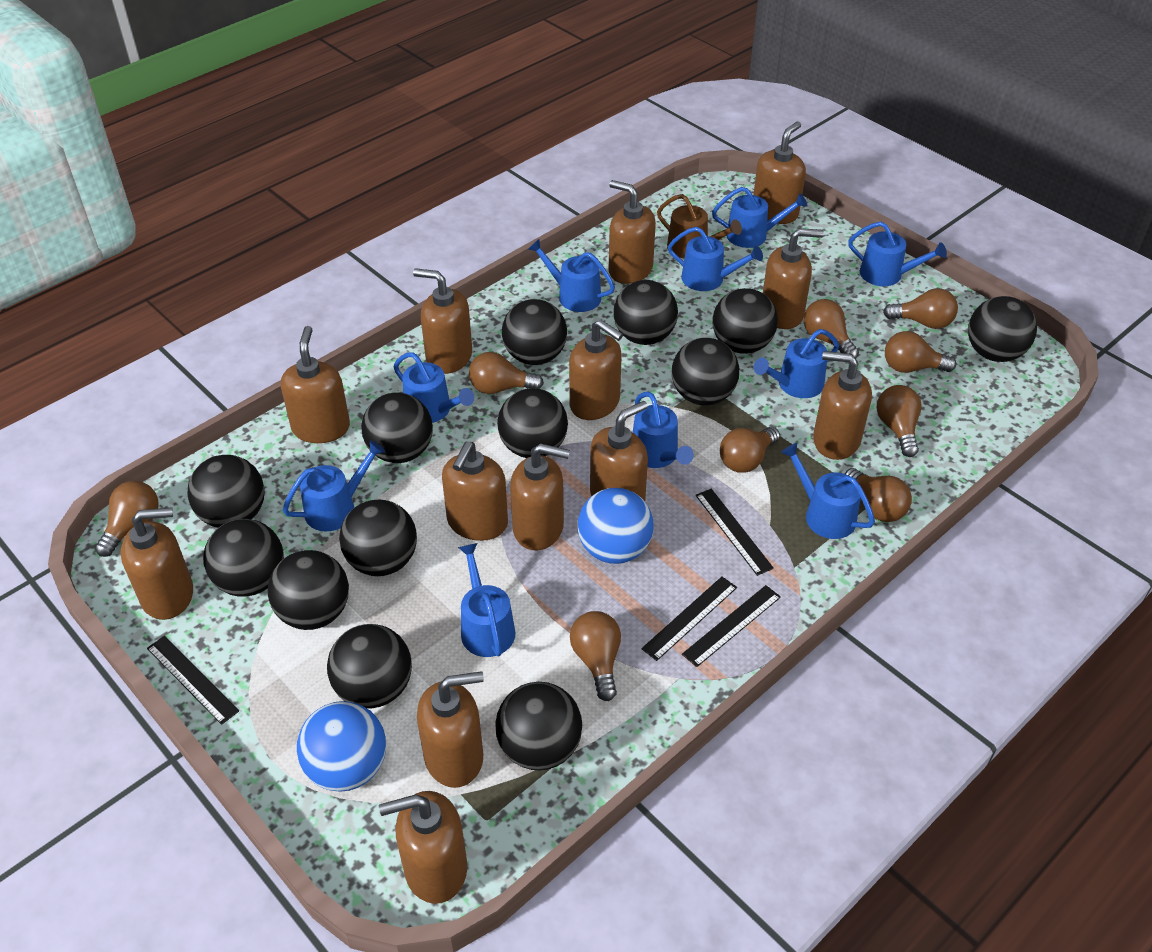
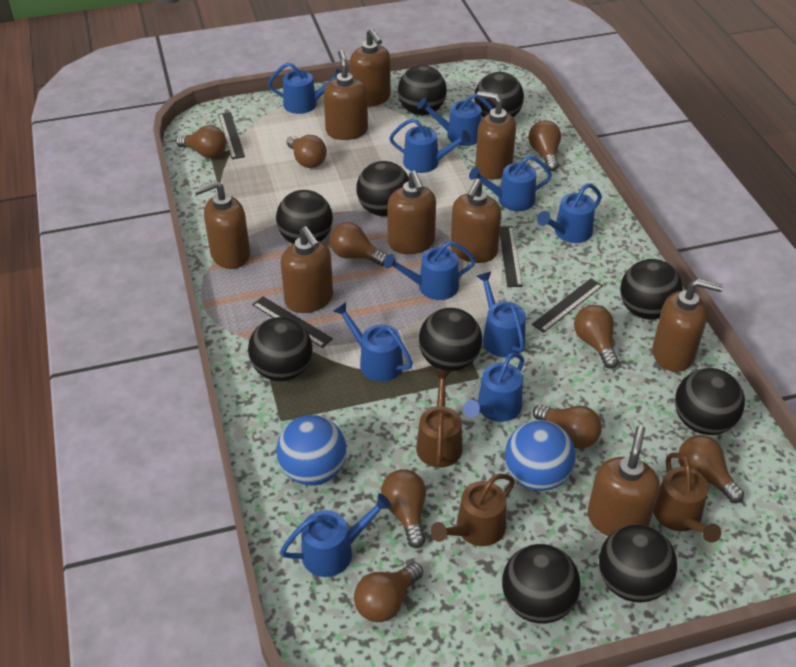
black ball: 13 -> 10
brown soap dispenser: 13 -> 9
brown watering can: 1 -> 3

